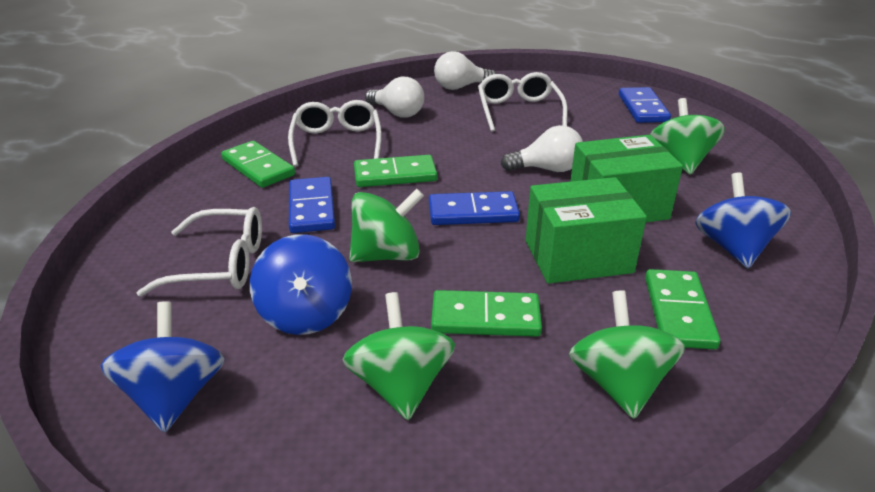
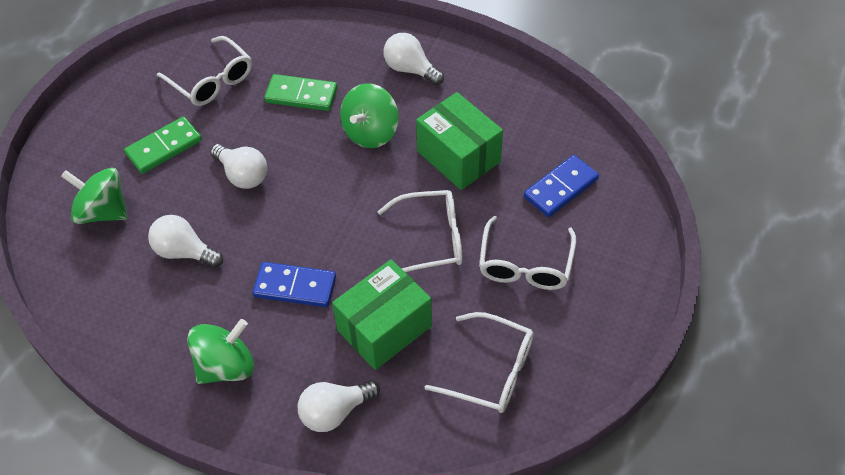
blue domino: 3 -> 2
blue spinning top: 3 -> 0
green domino: 4 -> 2
green spinning top: 4 -> 3
white glasses: 3 -> 4
white light bulb: 3 -> 4

